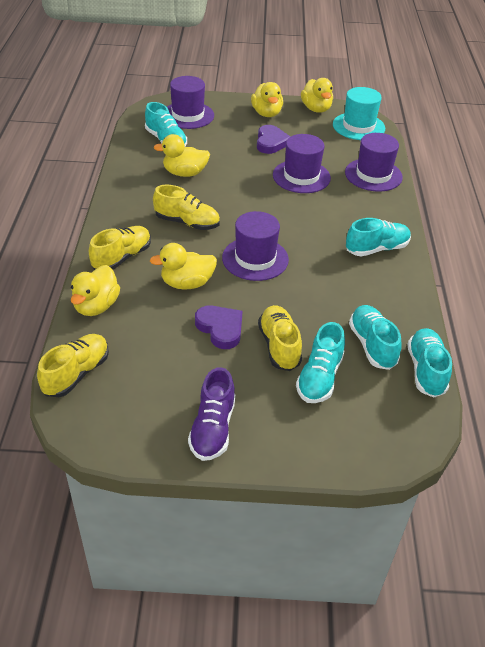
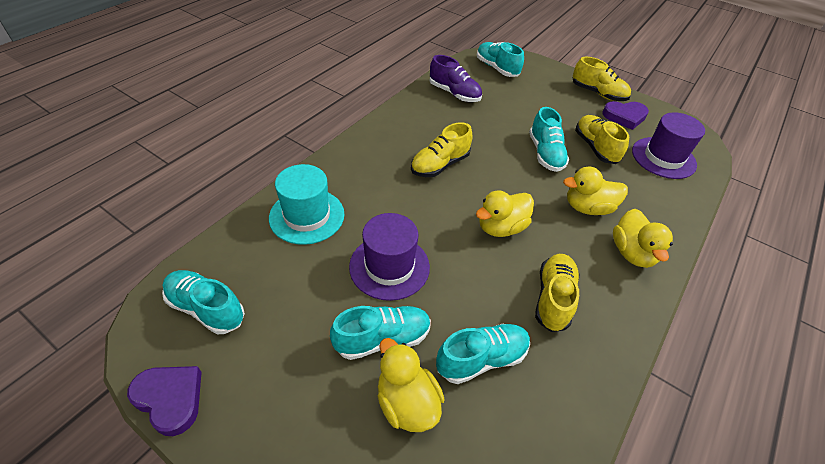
purple hat: 4 -> 2
yellow duck: 5 -> 4

